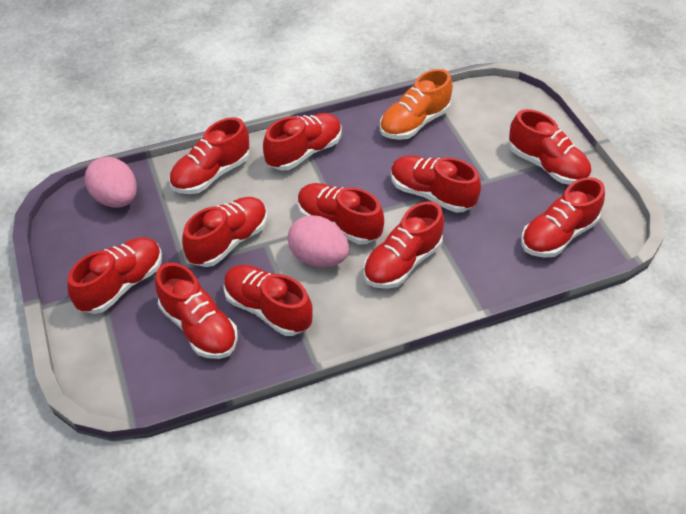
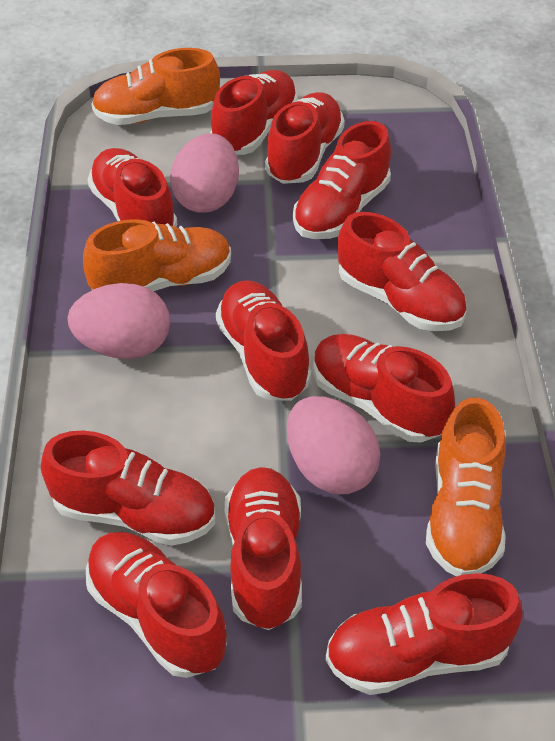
orange shoe: 1 -> 3
pink egg: 2 -> 3

